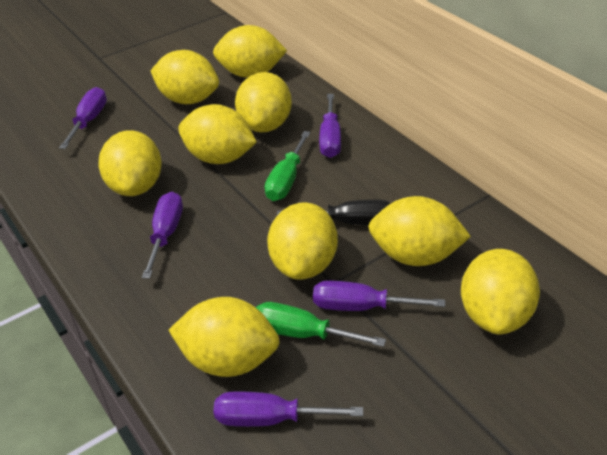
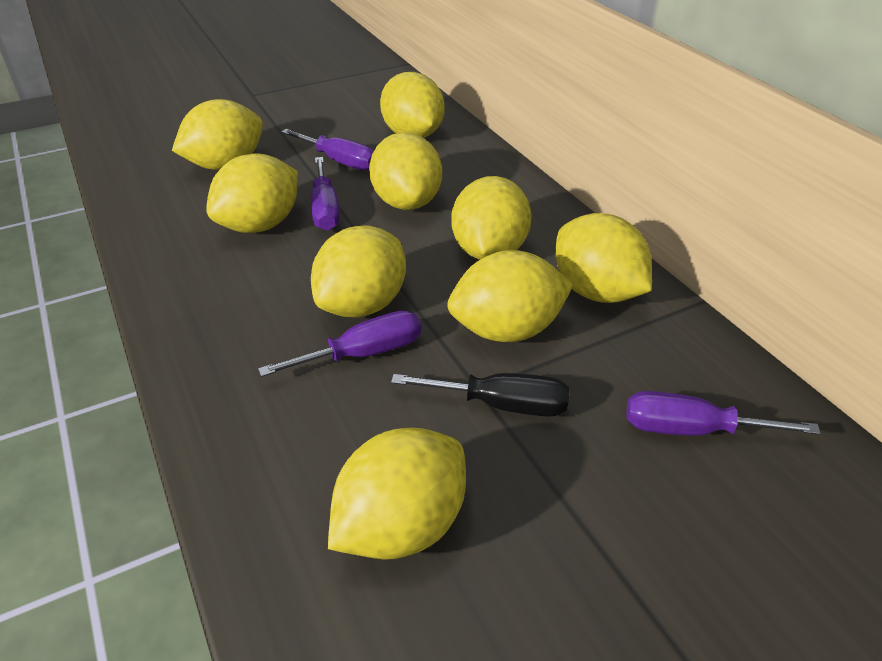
green screwdriver: 2 -> 0
purple screwdriver: 5 -> 4

